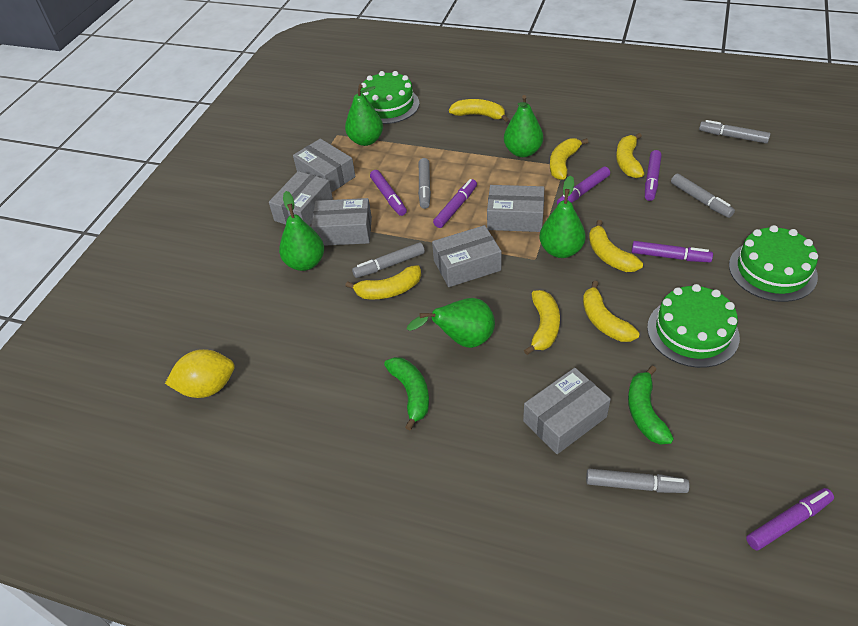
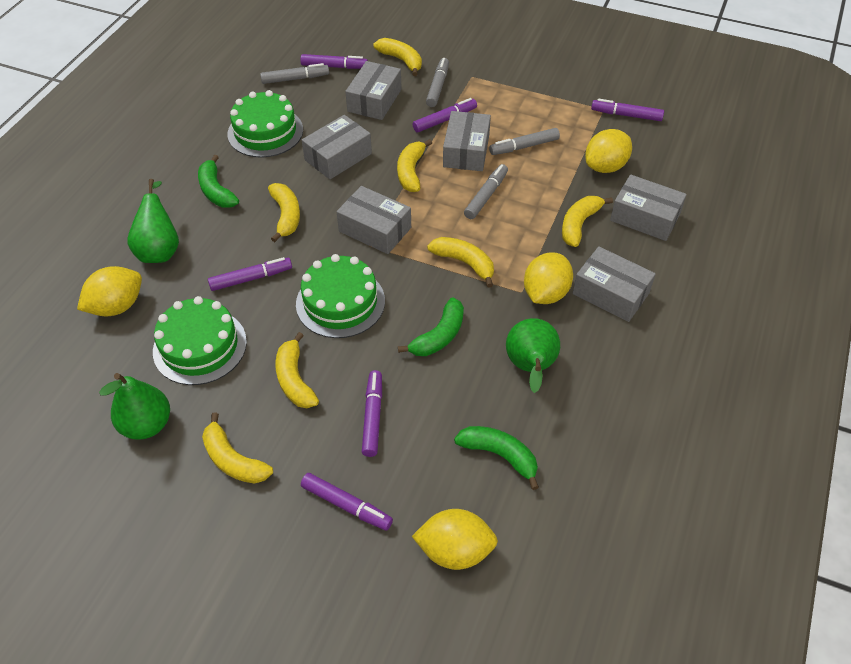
green banana: 2 -> 3
green pear: 5 -> 3
grey marker: 5 -> 4
yellow lemon: 1 -> 4

